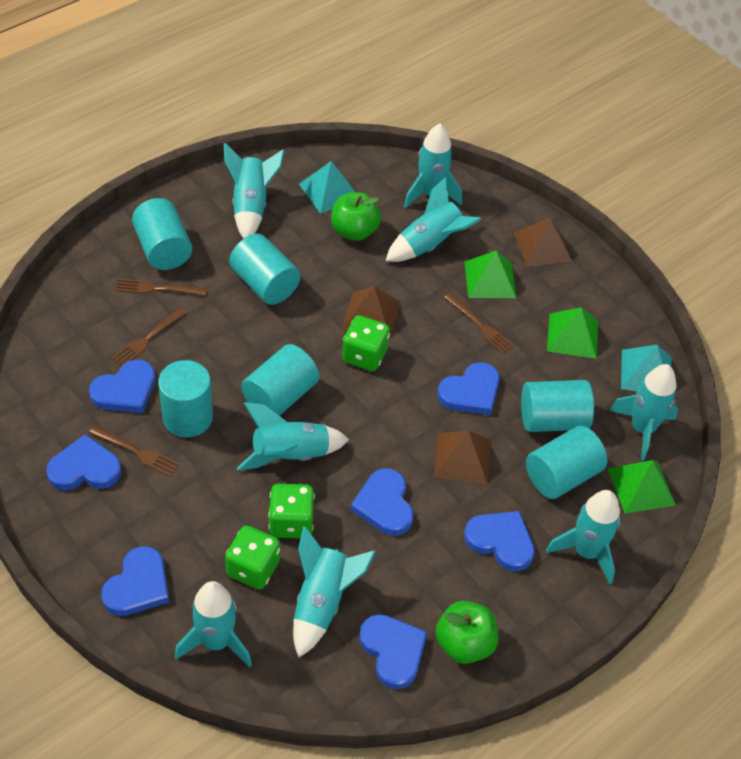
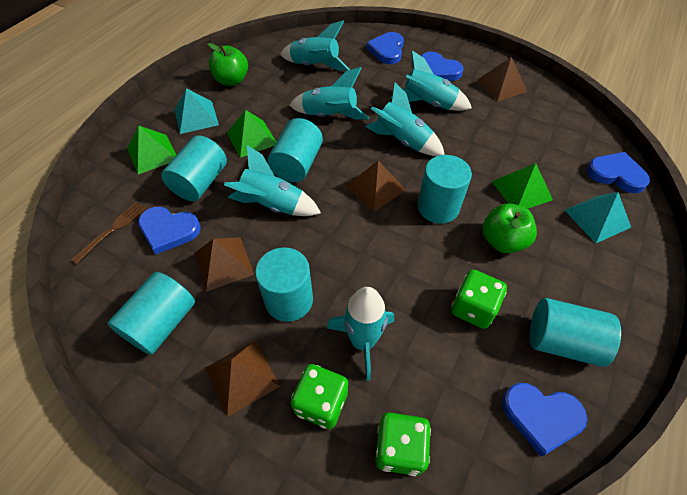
blue heart: 7 -> 5
brown fork: 4 -> 1
brown pyramid: 3 -> 4
turquoise rocket: 8 -> 6

